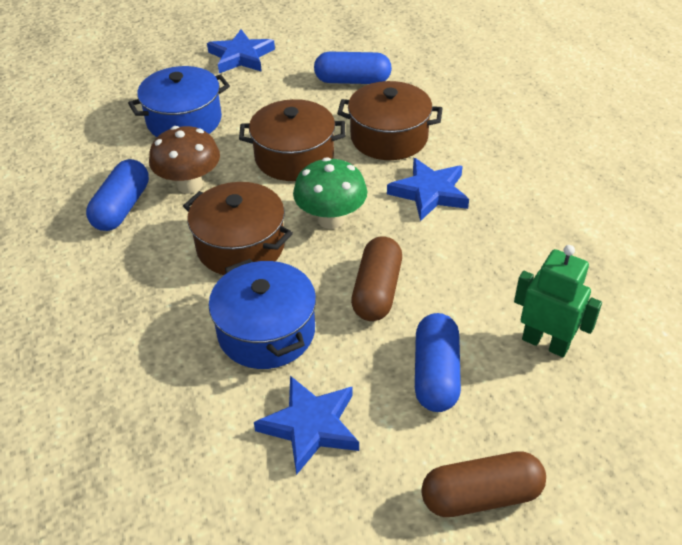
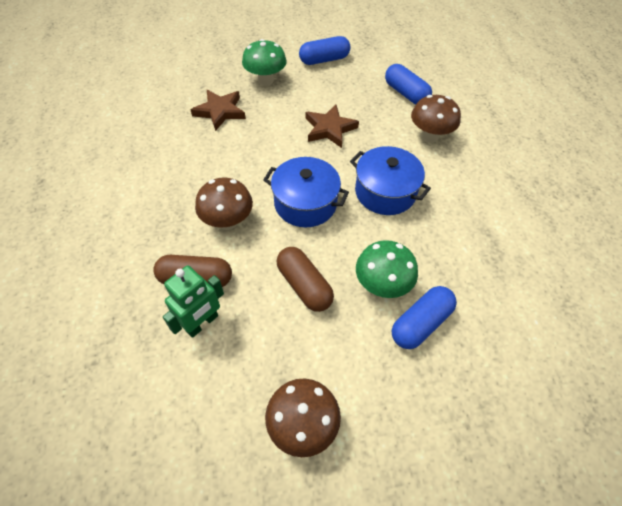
blue star: 3 -> 0
brown mushroom: 1 -> 3
brown pot: 3 -> 0
brown star: 0 -> 2
green mushroom: 1 -> 2

